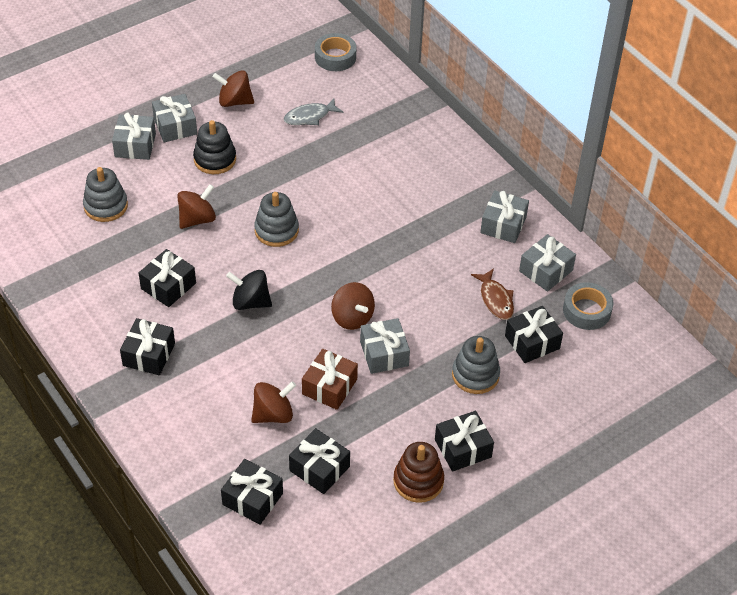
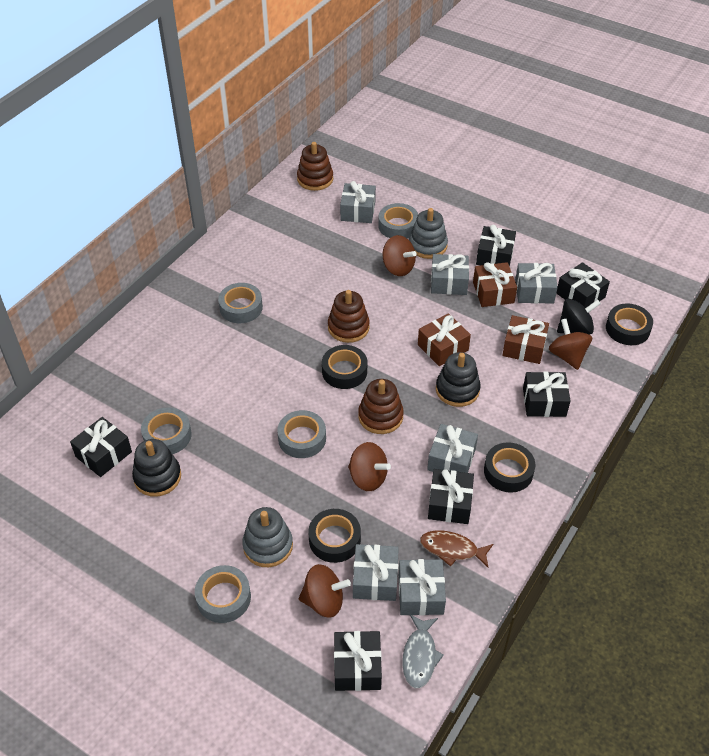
black stacking toy: 1 -> 2
black tape: 0 -> 4
brown gift: 1 -> 3
brown stacking toy: 1 -> 3
grey gift: 5 -> 6
grey stacking toy: 3 -> 2
grey tape: 2 -> 5

